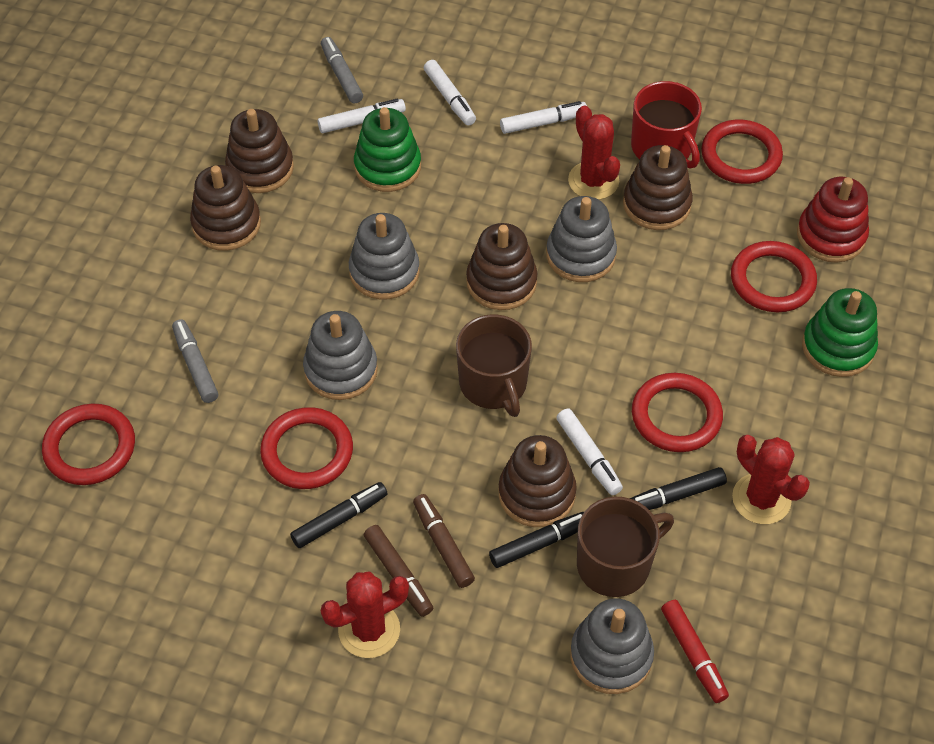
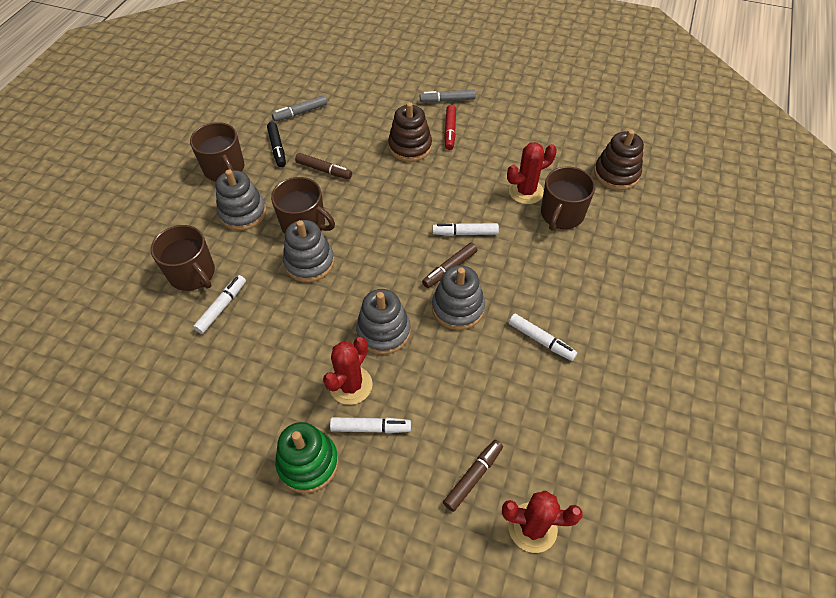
black marker: 3 -> 1
brown marker: 2 -> 3
brown mug: 2 -> 4
brown stacking toy: 5 -> 2
green stacking toy: 2 -> 1
red mug: 1 -> 0
red ring: 5 -> 0
red stacking toy: 1 -> 0

